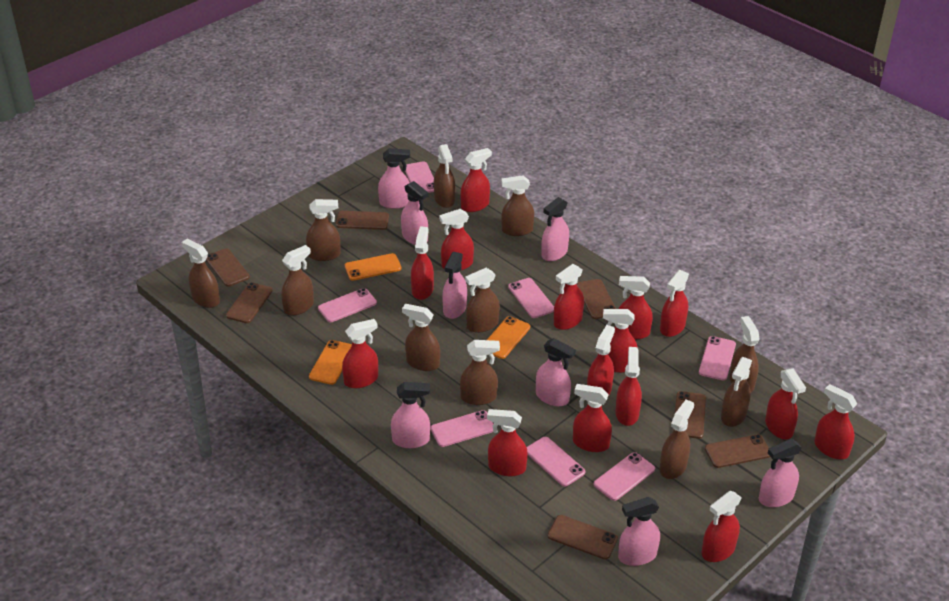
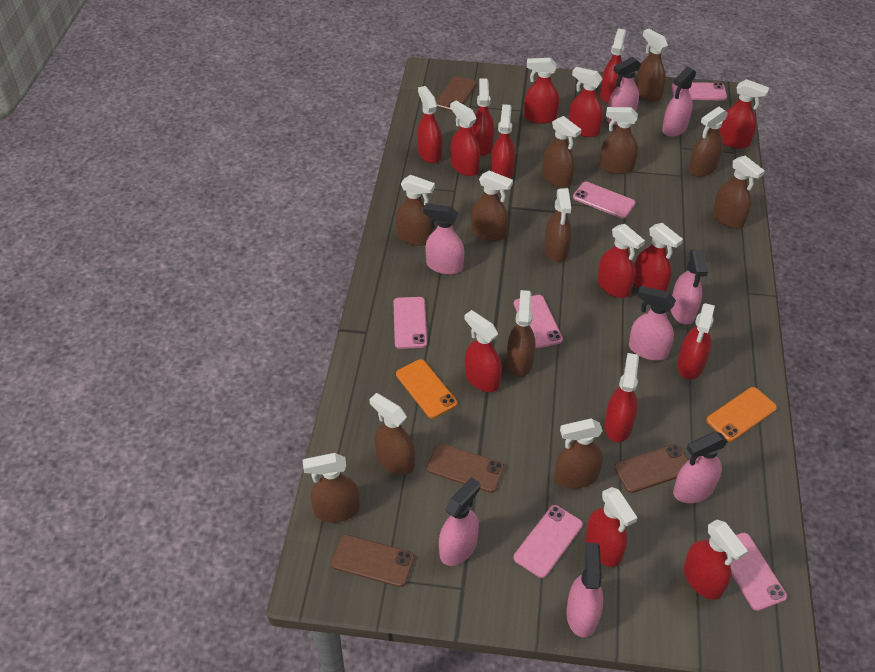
brown phone: 7 -> 4
brown spray bottle: 11 -> 12
orange phone: 3 -> 2
pink phone: 7 -> 6

